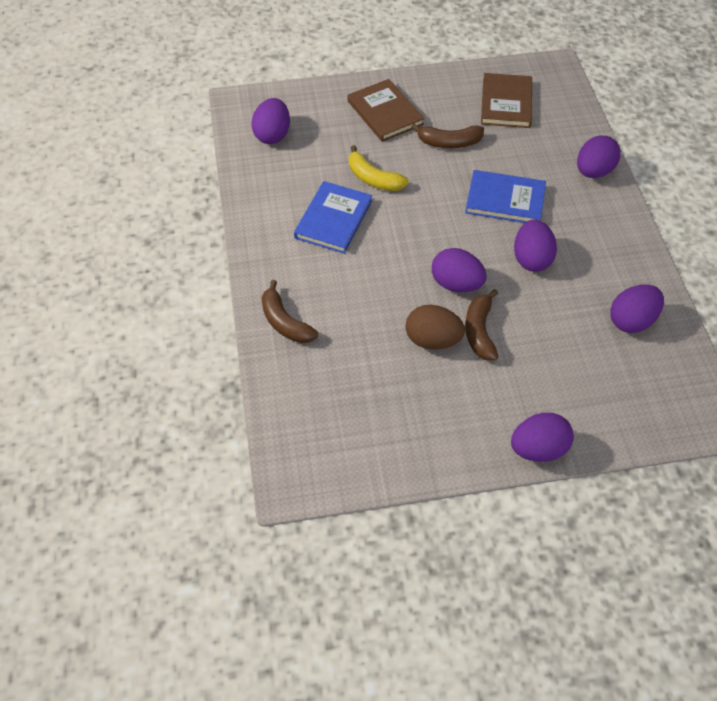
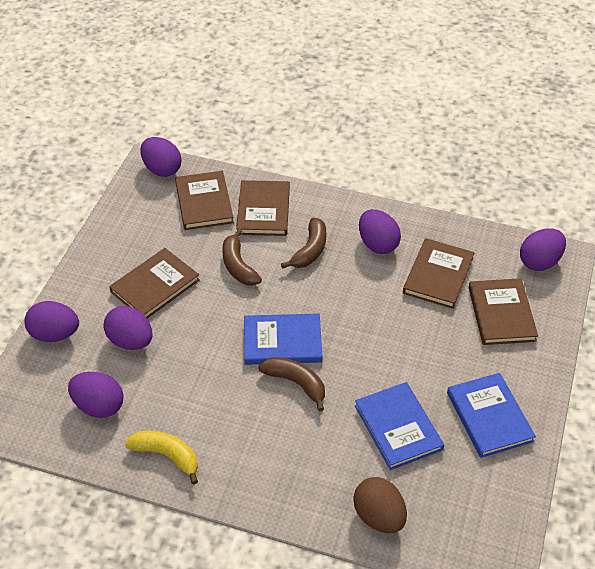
blue book: 2 -> 3
brown book: 2 -> 5

